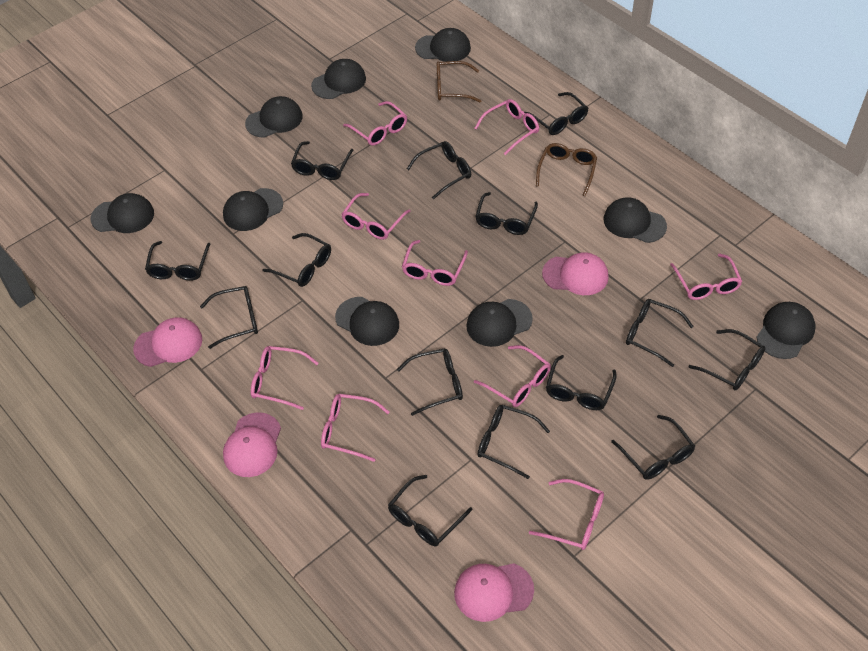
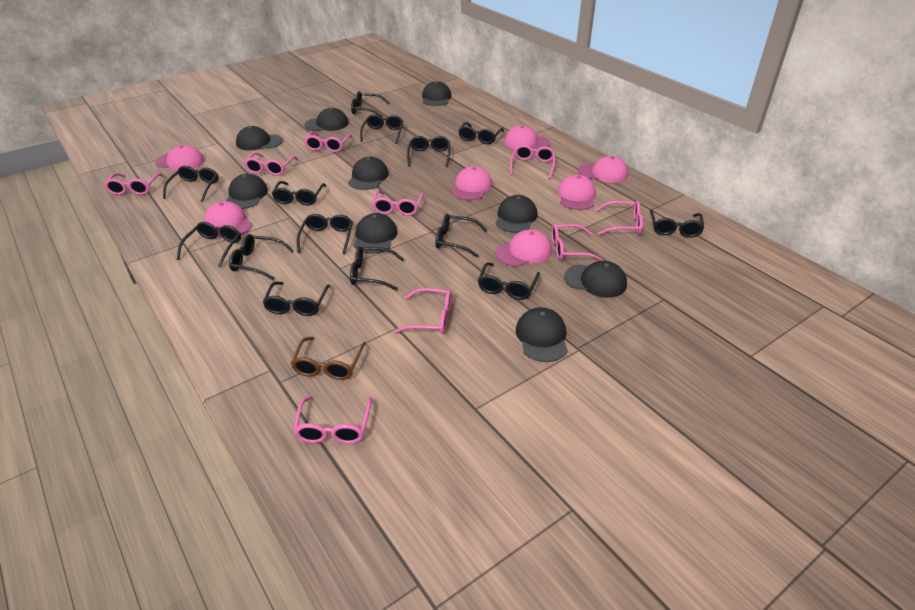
brown glasses: 2 -> 1
pink cap: 4 -> 7

